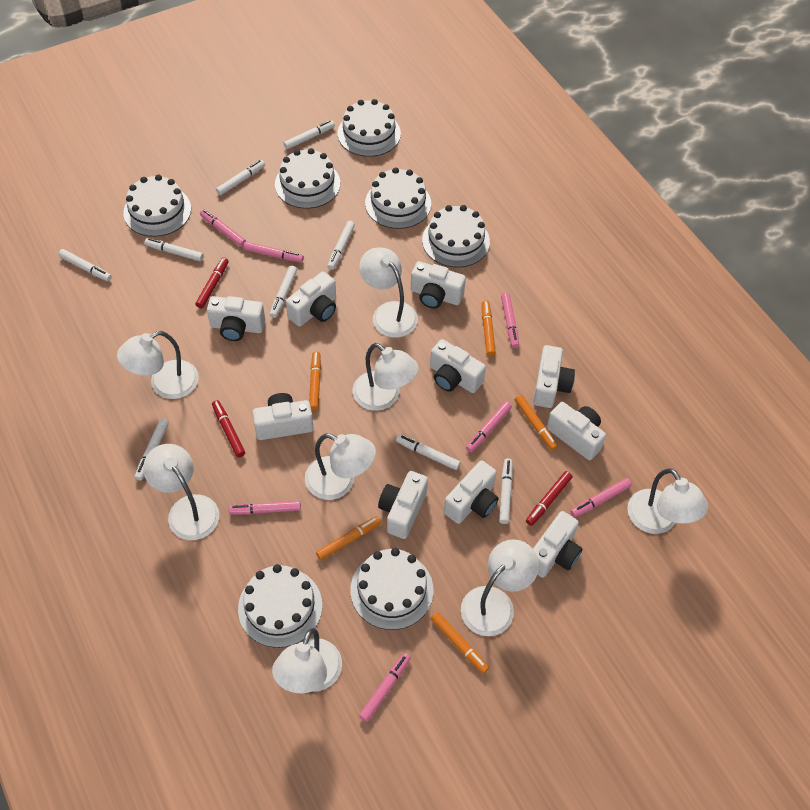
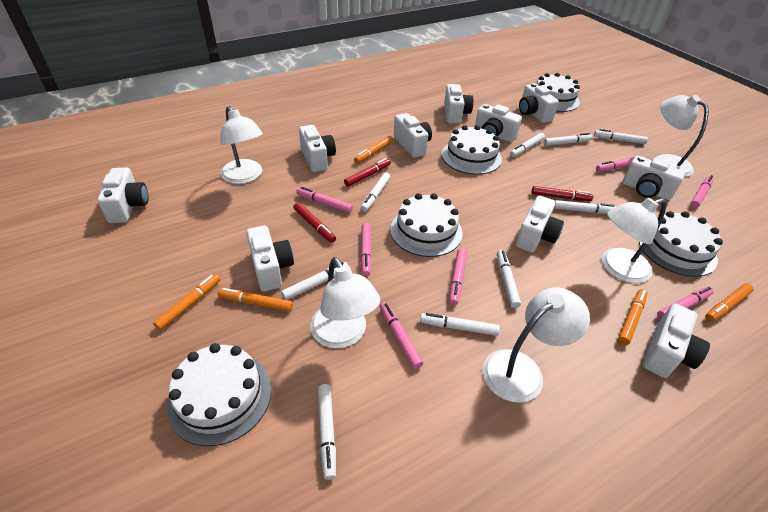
white cake: 7 -> 5
white lamp: 8 -> 5

